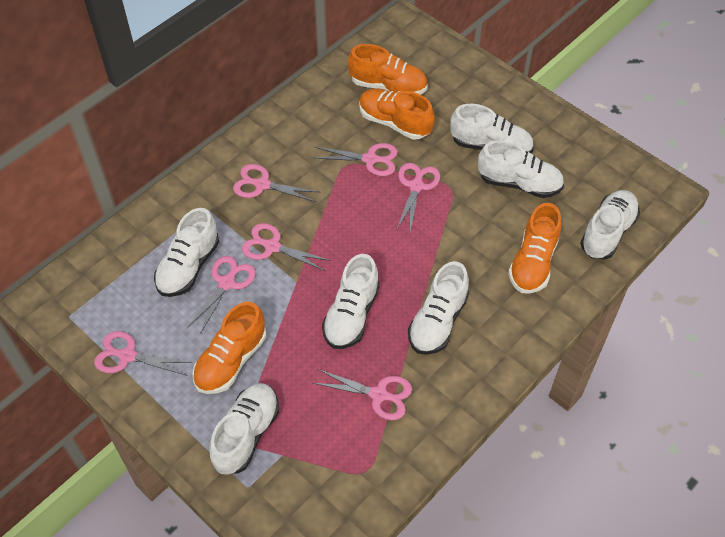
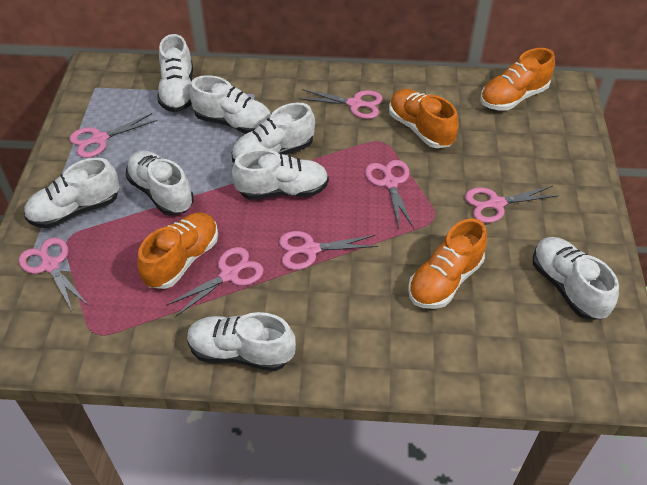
white shoe: 7 -> 8

